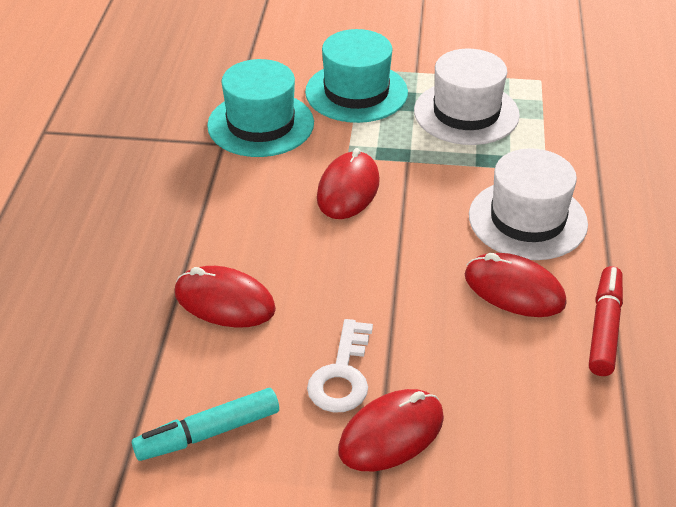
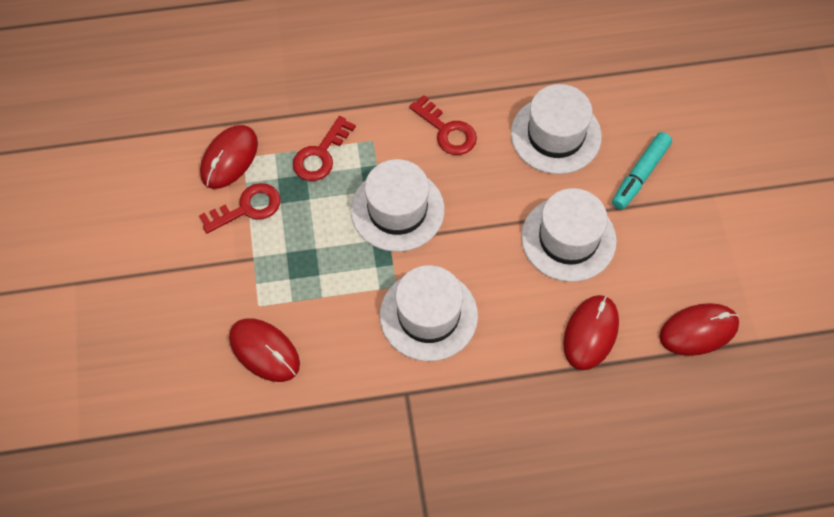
red key: 0 -> 3
red marker: 1 -> 0
turquoise hat: 2 -> 0
white hat: 2 -> 4
white key: 1 -> 0

